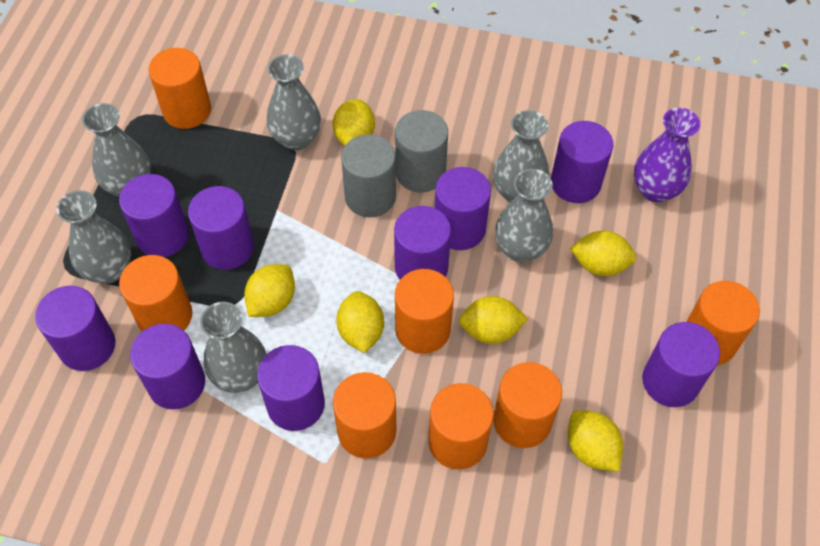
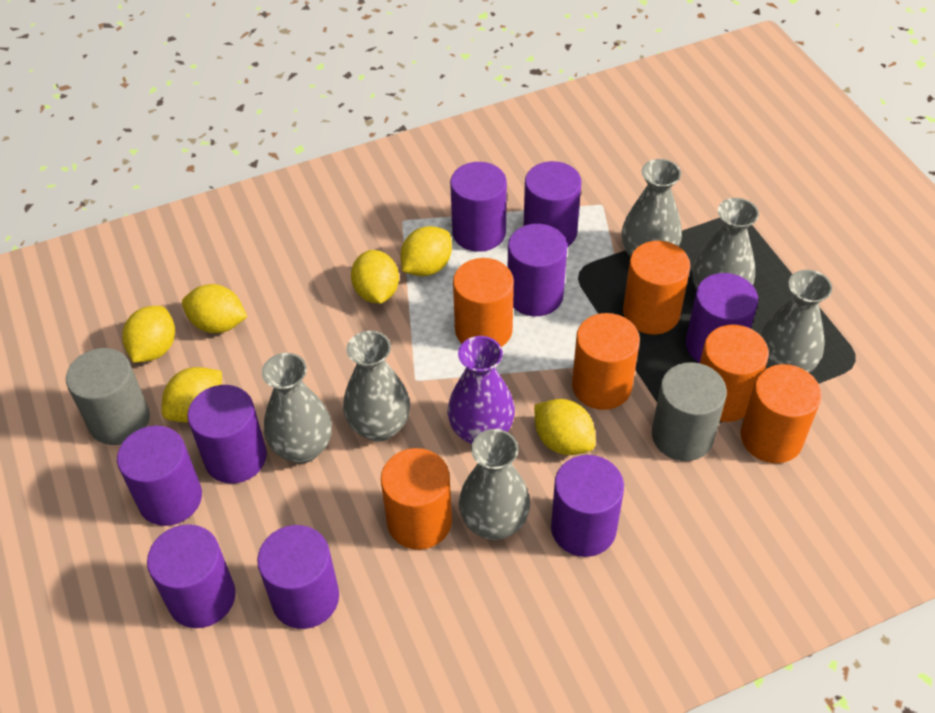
orange cylinder: 7 -> 6

